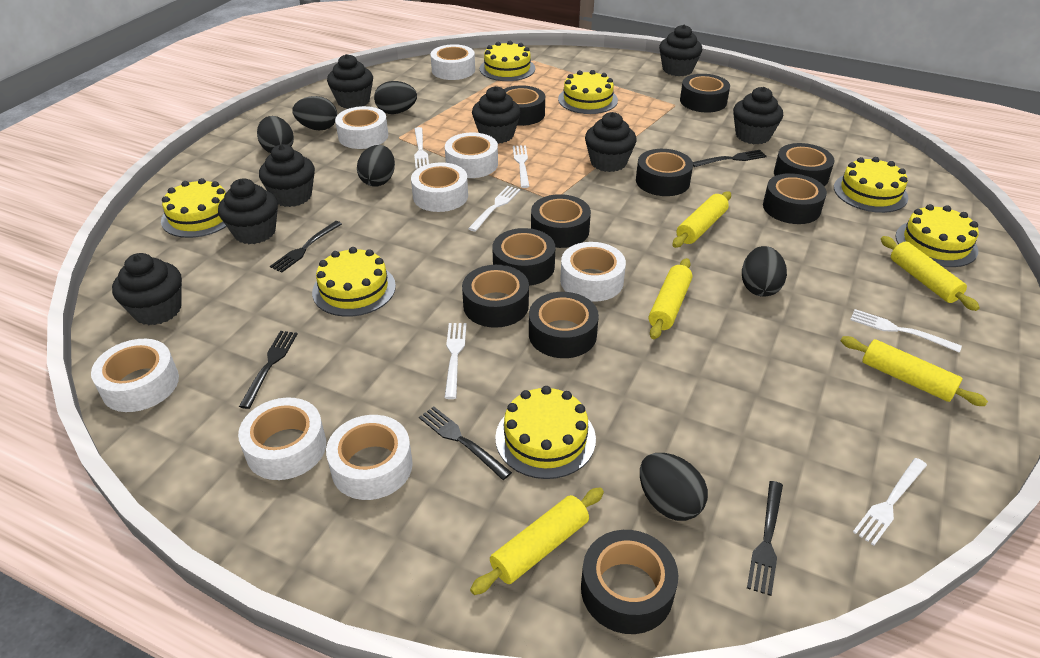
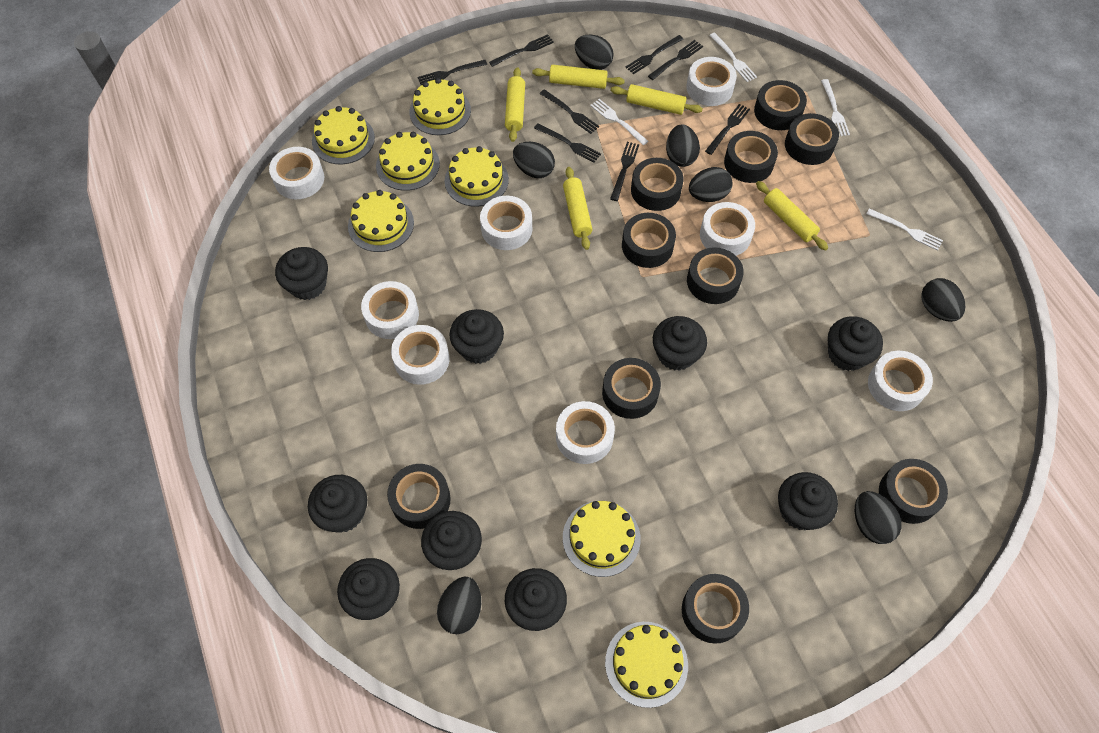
black cupcake: 8 -> 9
black egg: 6 -> 7
black fork: 5 -> 8
white fork: 6 -> 4

